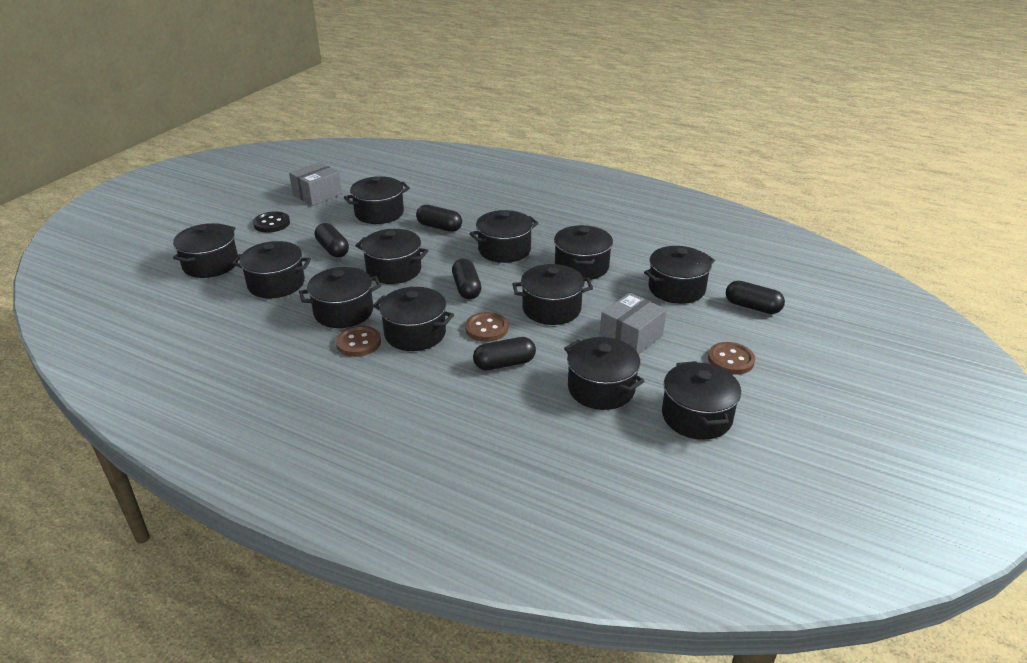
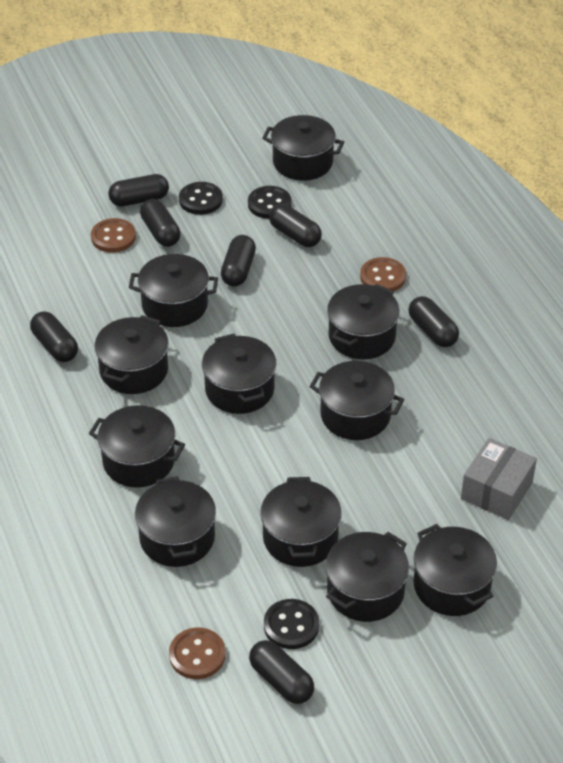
black button: 1 -> 3
black capsule: 5 -> 7
black pot: 12 -> 11
grey box: 2 -> 1

